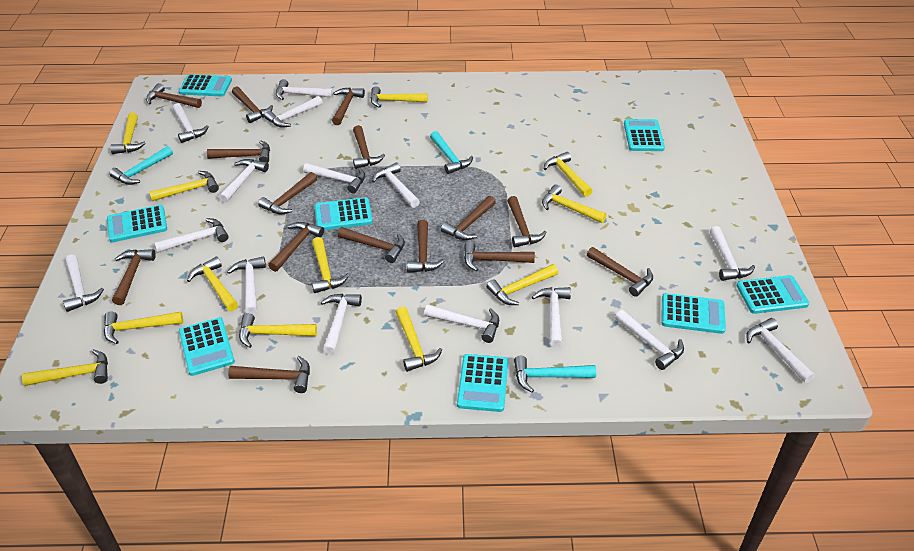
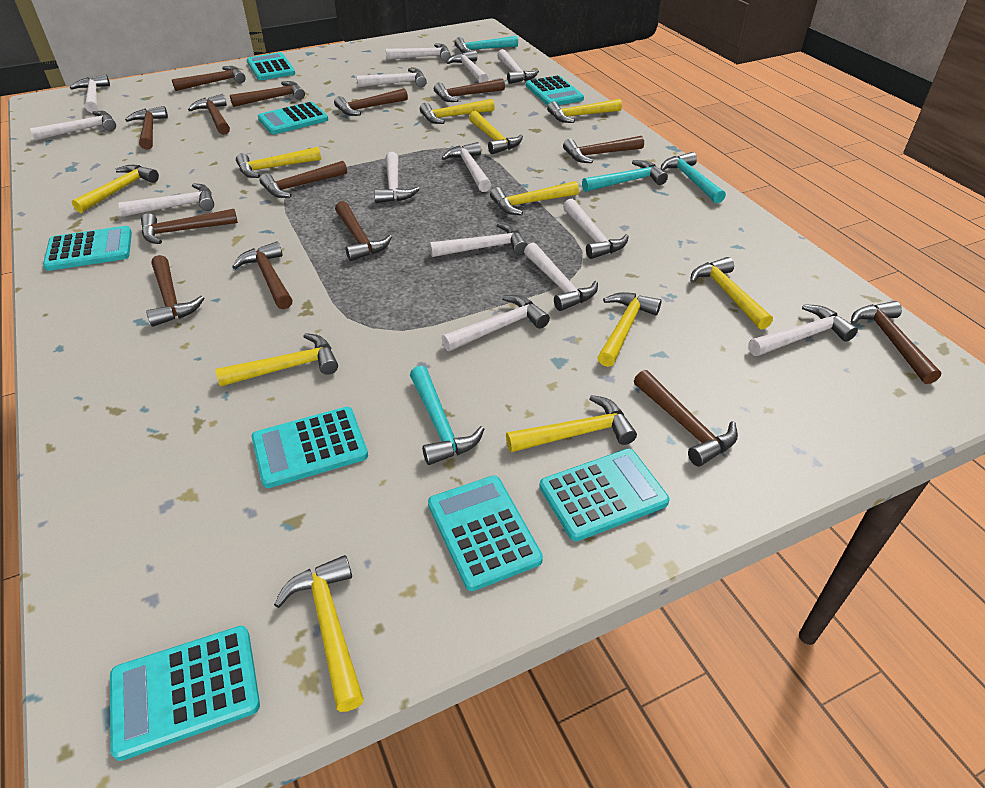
brown hammer: 15 -> 14
turquoise hammer: 3 -> 4
white hammer: 15 -> 14
yellow hammer: 12 -> 11

